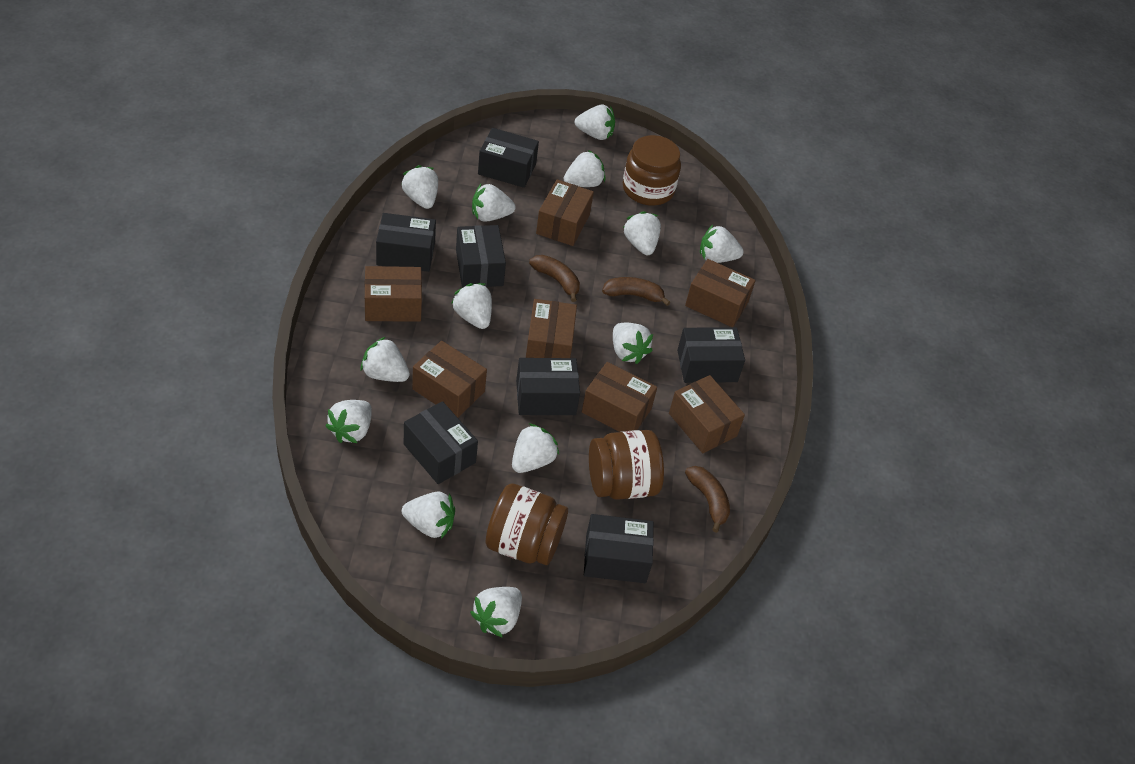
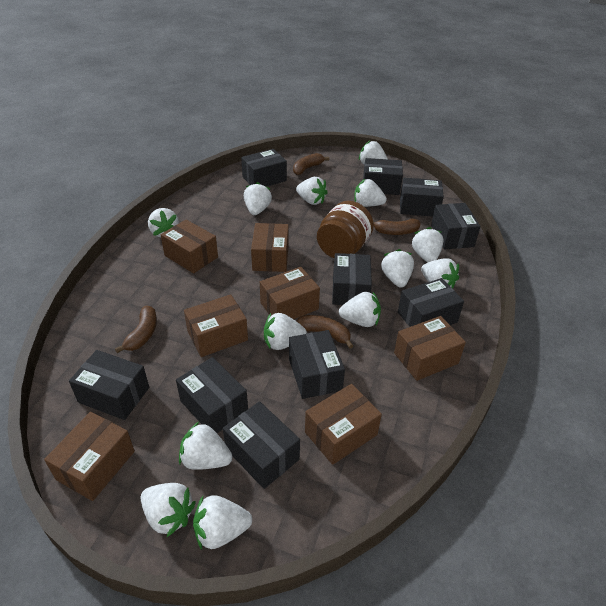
black box: 7 -> 10
brown banana: 3 -> 4
brown jar: 3 -> 1

